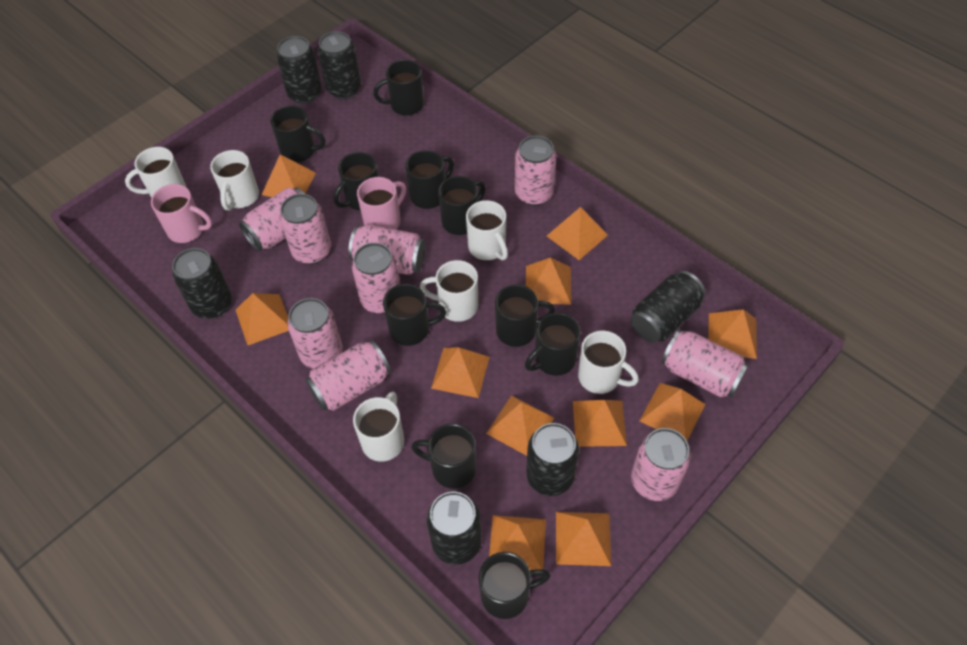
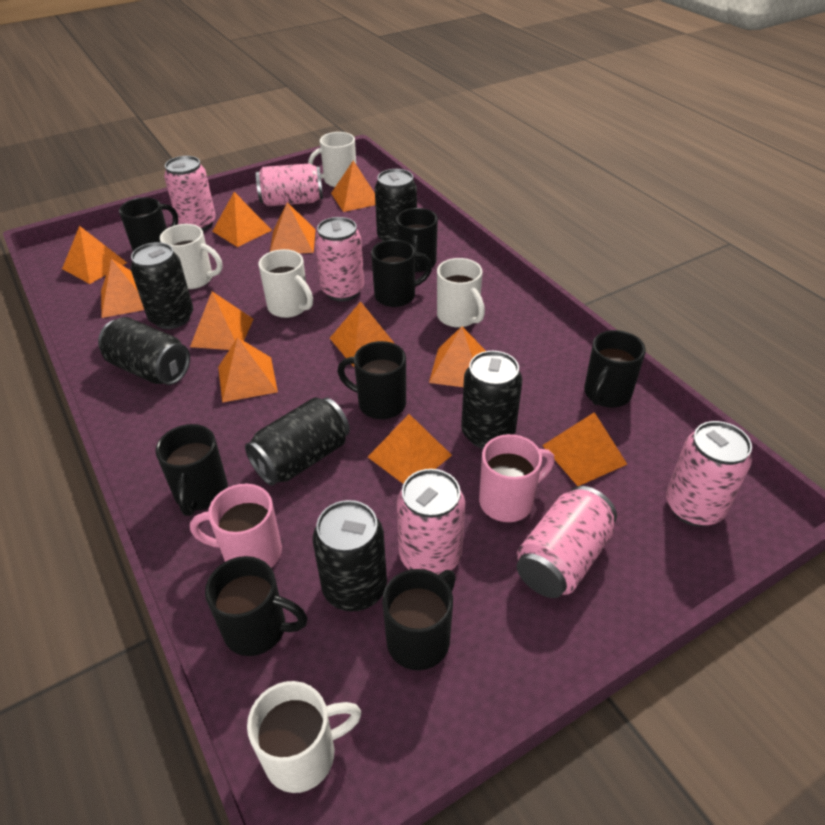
black mug: 10 -> 8
pink can: 9 -> 6
white mug: 6 -> 5

